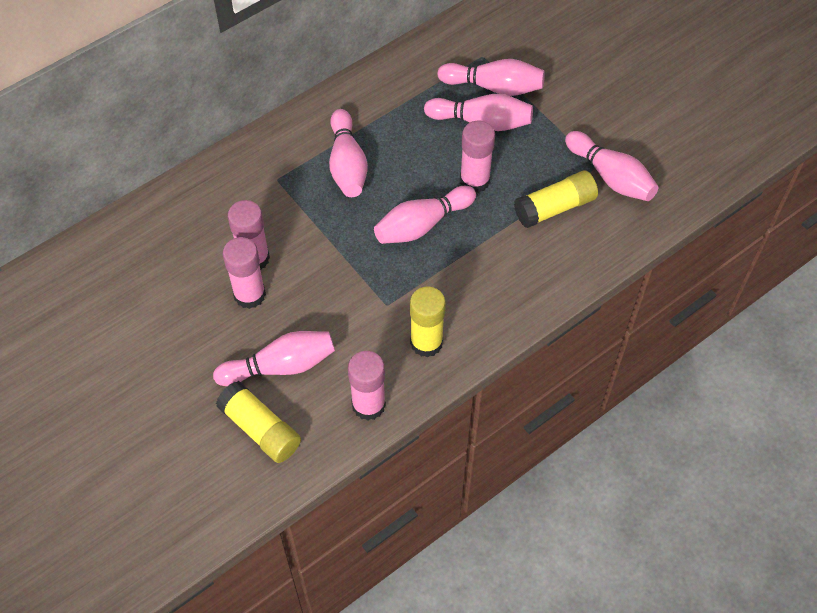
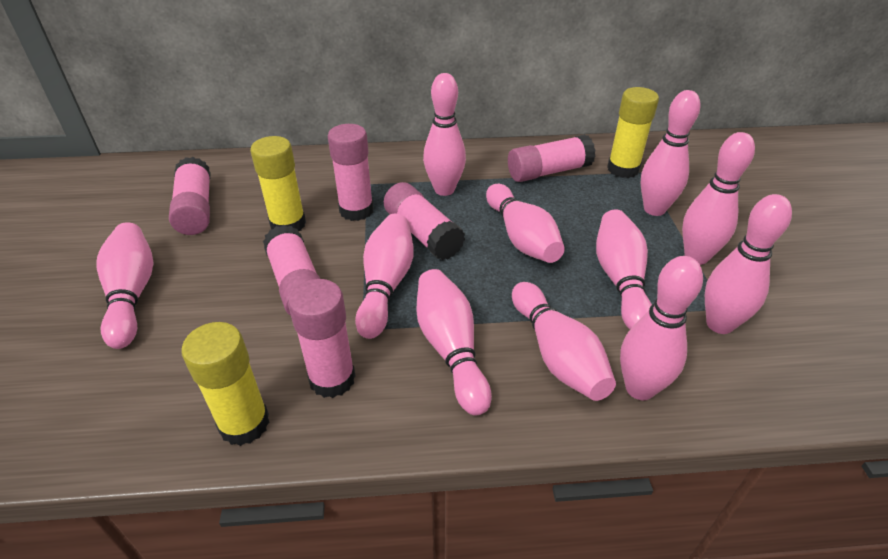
pink bowling pin: 6 -> 11
pink glue stick: 4 -> 6

